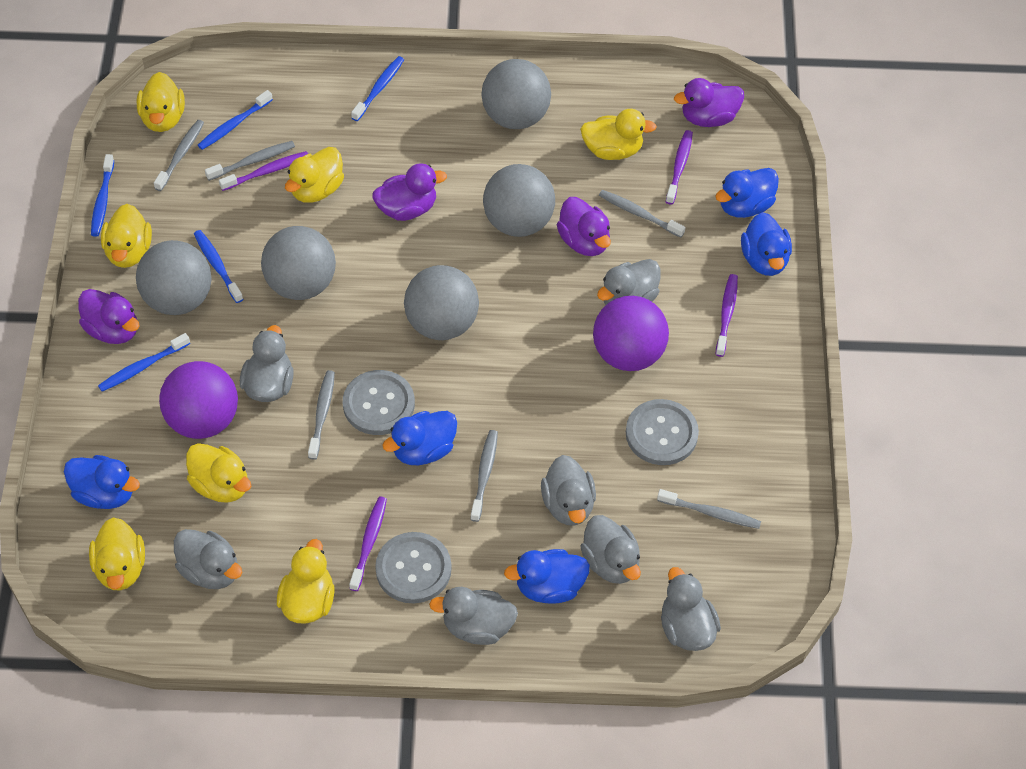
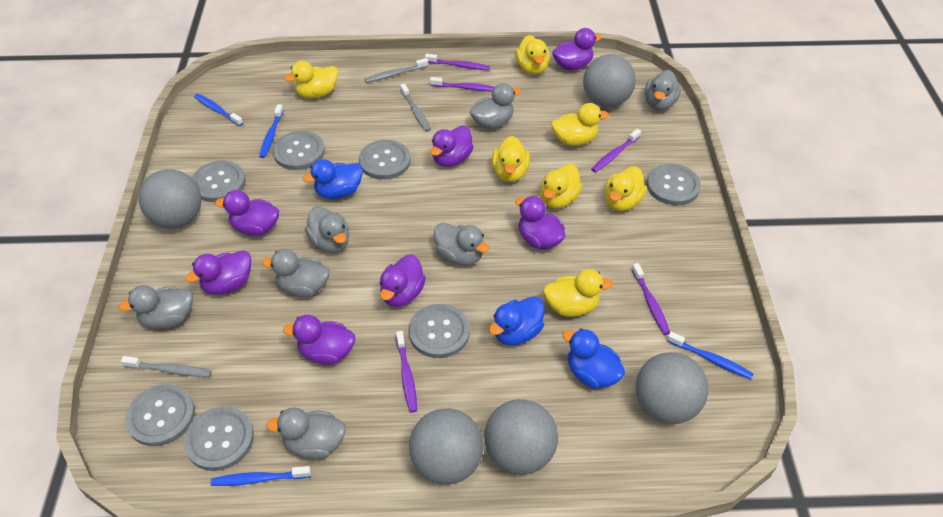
blue duck: 5 -> 3
blue toothbrush: 5 -> 4
grey button: 3 -> 7
grey toothbrush: 6 -> 3
purple ball: 2 -> 0
purple duck: 4 -> 7
purple toothbrush: 4 -> 5

